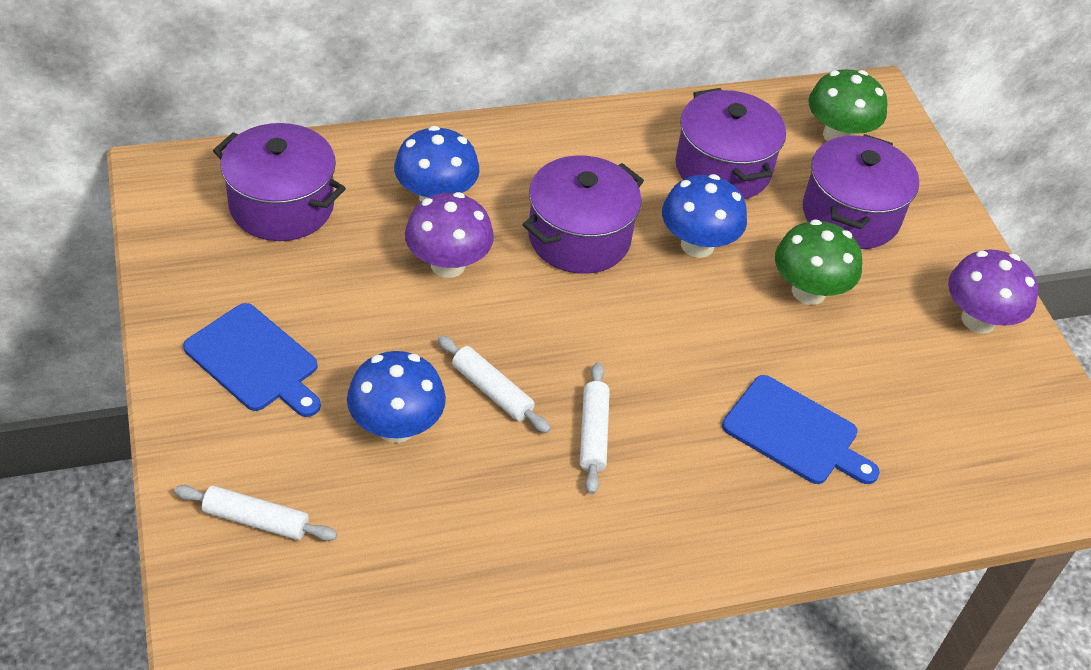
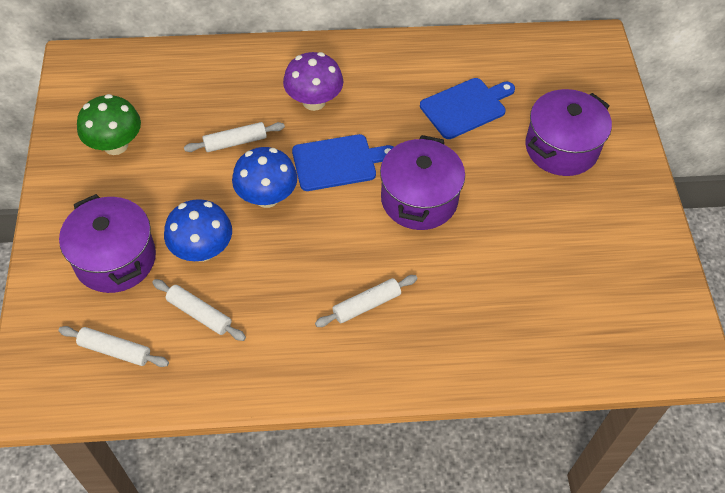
blue mushroom: 3 -> 2
green mushroom: 2 -> 1
purple mushroom: 2 -> 1
purple pot: 4 -> 3
white rolling pin: 3 -> 4

